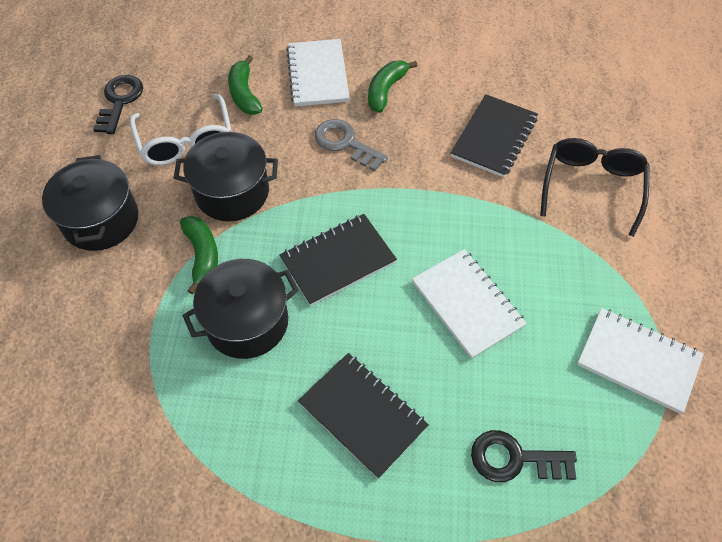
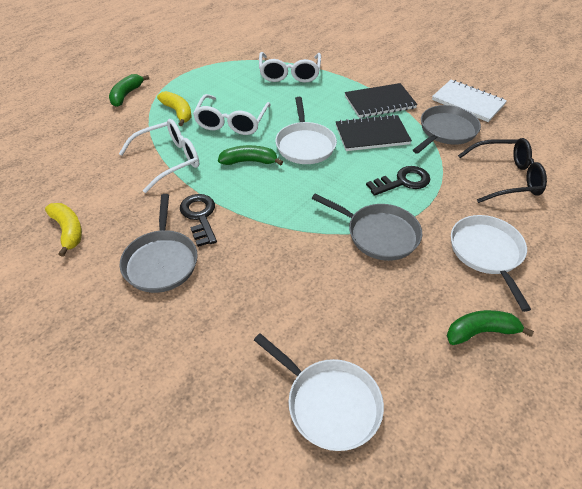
black notebook: 3 -> 2
black pot: 3 -> 0
grey key: 1 -> 0
grey pan: 0 -> 3
white glasses: 1 -> 3
white notebook: 3 -> 1
white pan: 0 -> 3
yellow banana: 0 -> 2

